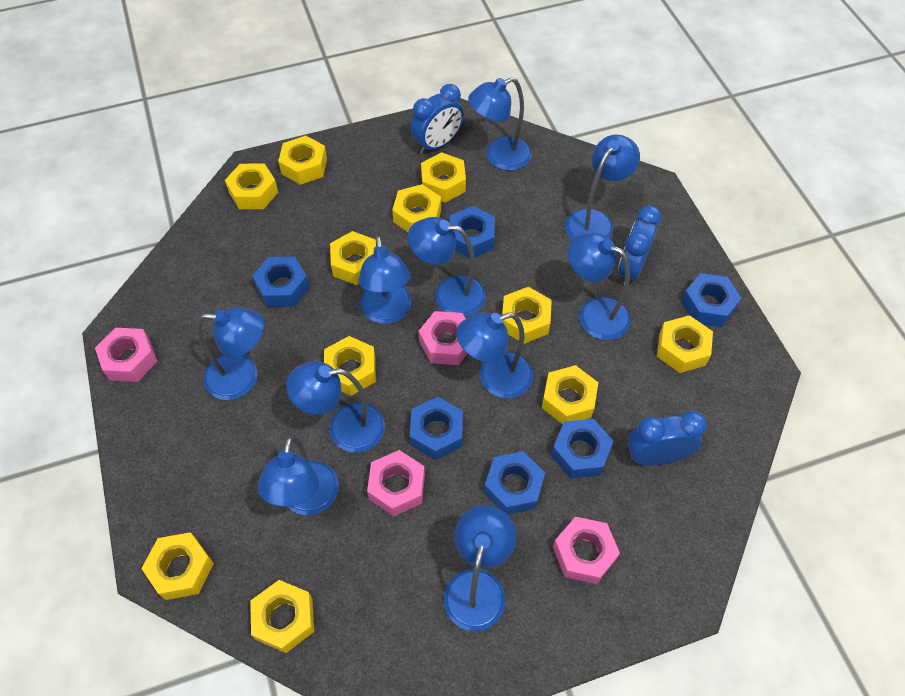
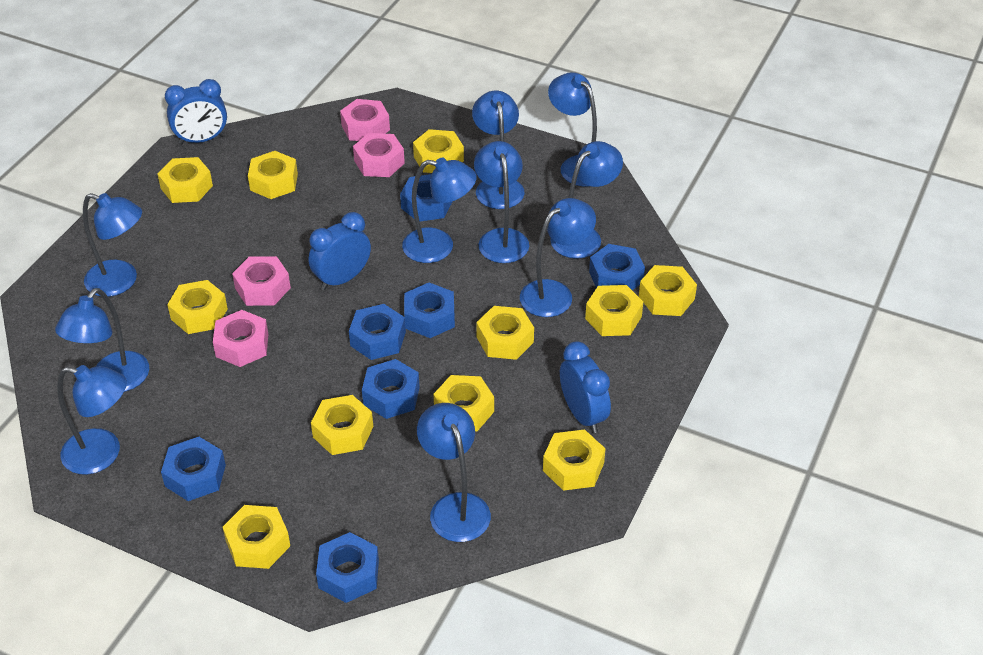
blue nut: 6 -> 7

